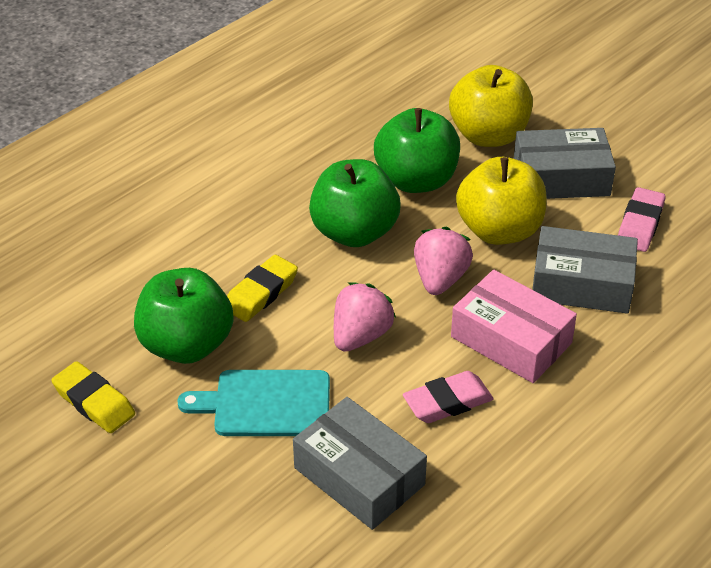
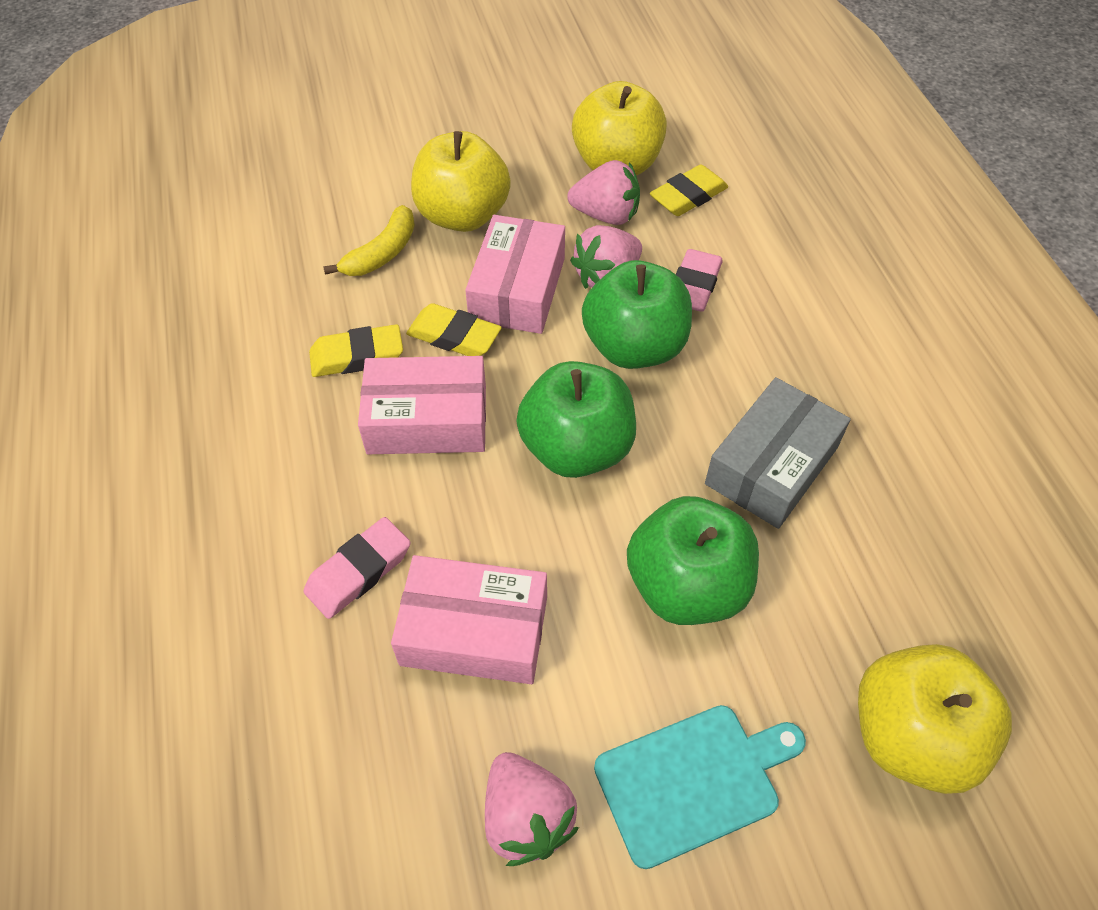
grey box: 3 -> 1
pink box: 1 -> 3
pink strawberry: 2 -> 3
yellow apple: 2 -> 3
yellow banana: 0 -> 1
yellow eraser: 2 -> 3

